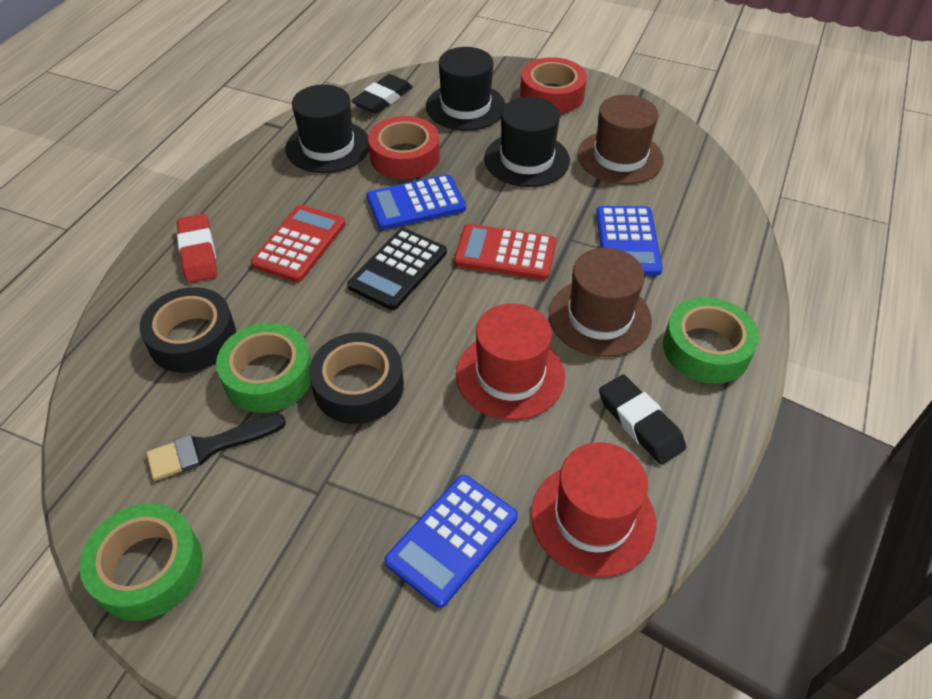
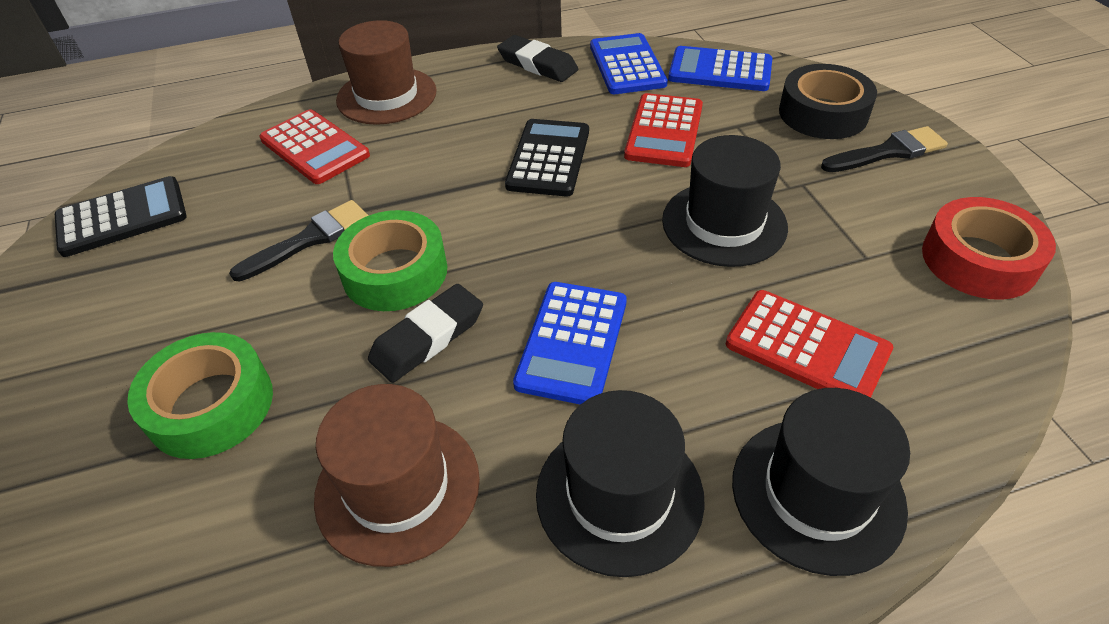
black brush: 1 -> 2
black calculator: 1 -> 2
black tape: 2 -> 1
green tape: 3 -> 2
red calculator: 2 -> 3
red eraser: 1 -> 0
red hat: 2 -> 0
red tape: 2 -> 1

